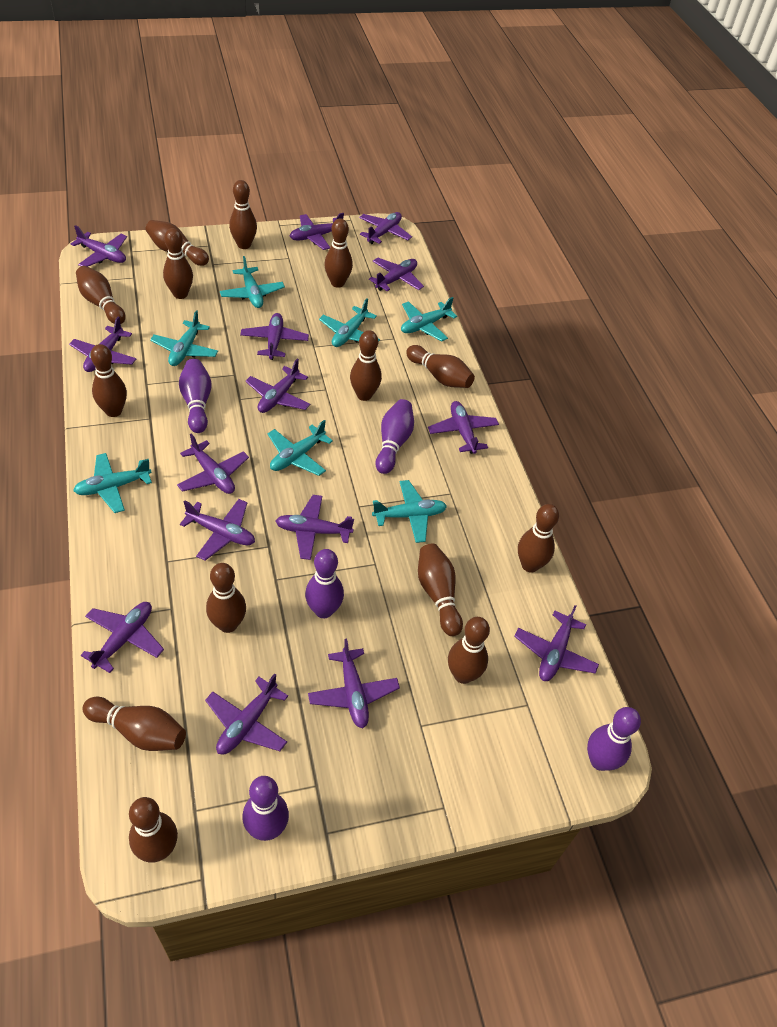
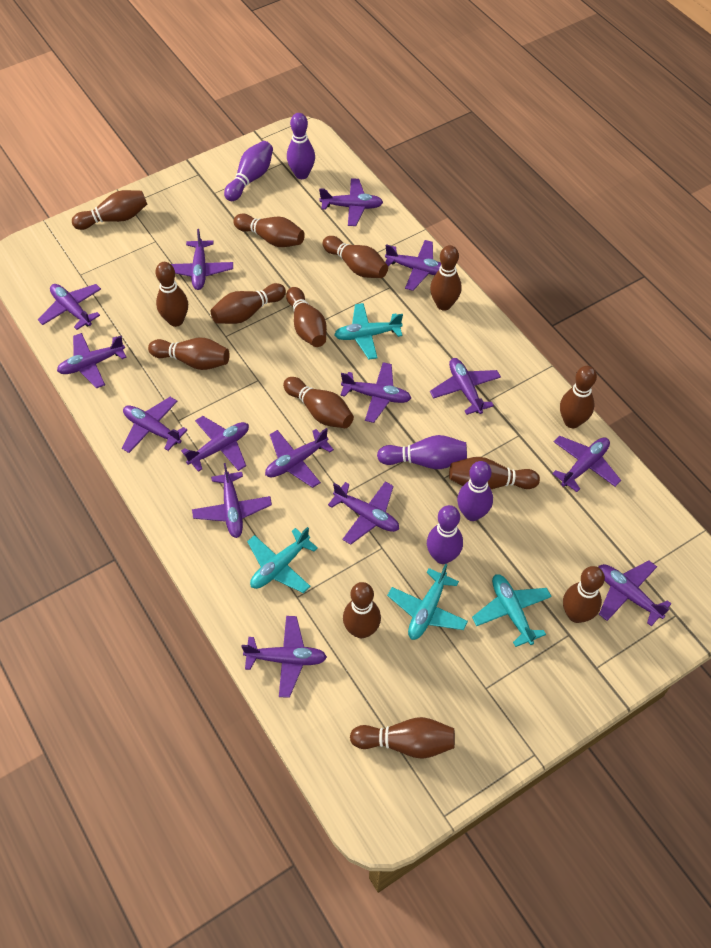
turquoise plane: 7 -> 4

